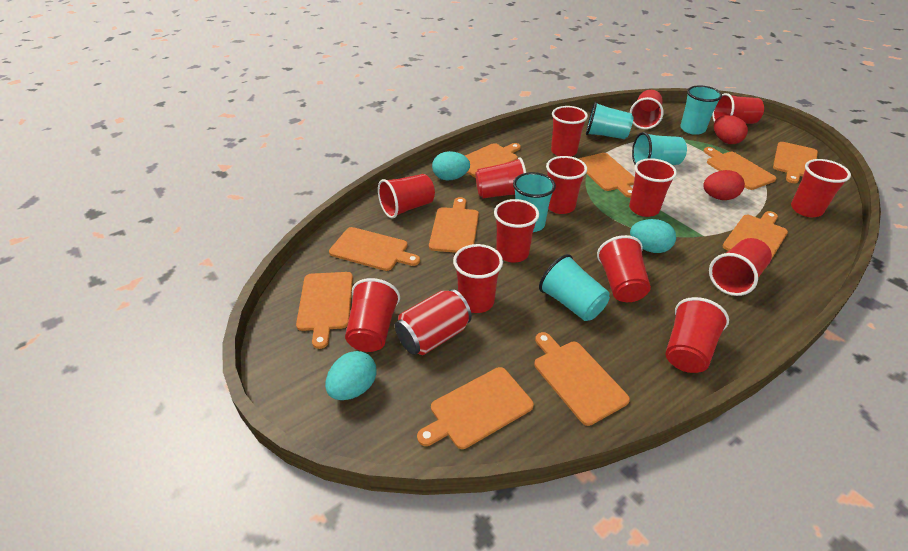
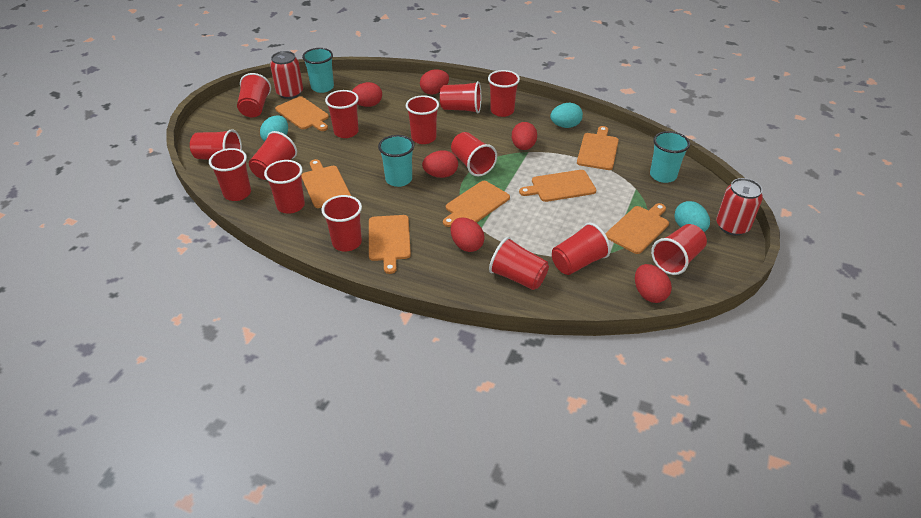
orange cutting board: 10 -> 7
red can: 1 -> 2
red egg: 2 -> 6
turquoise cup: 5 -> 3

